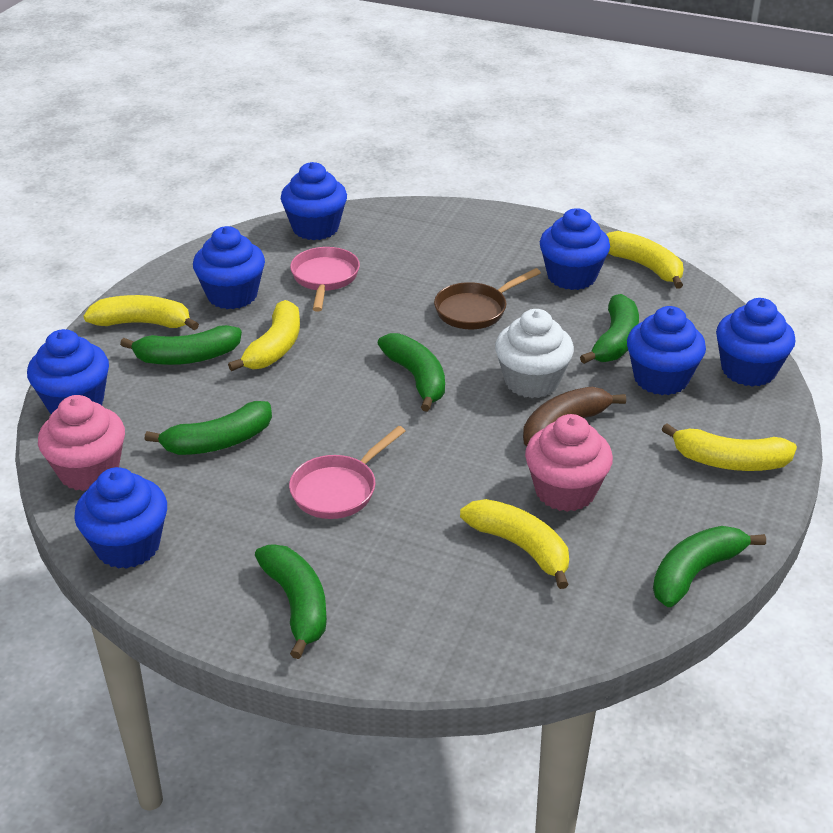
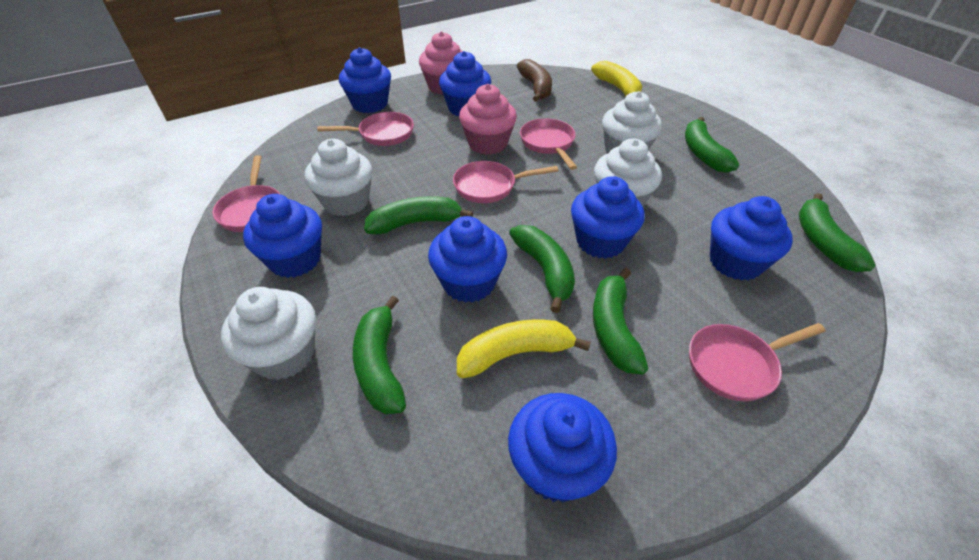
brown pan: 1 -> 0
pink pan: 2 -> 5
white cupcake: 1 -> 4
yellow banana: 5 -> 2

